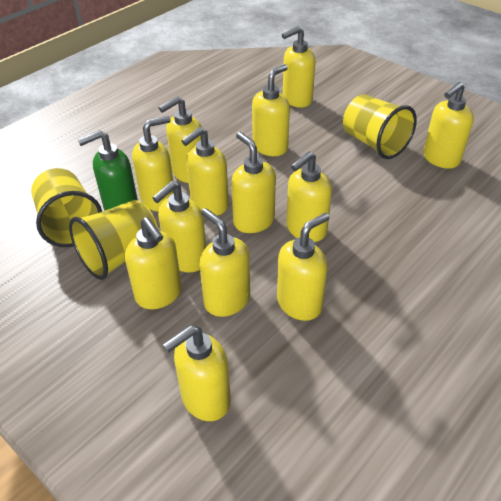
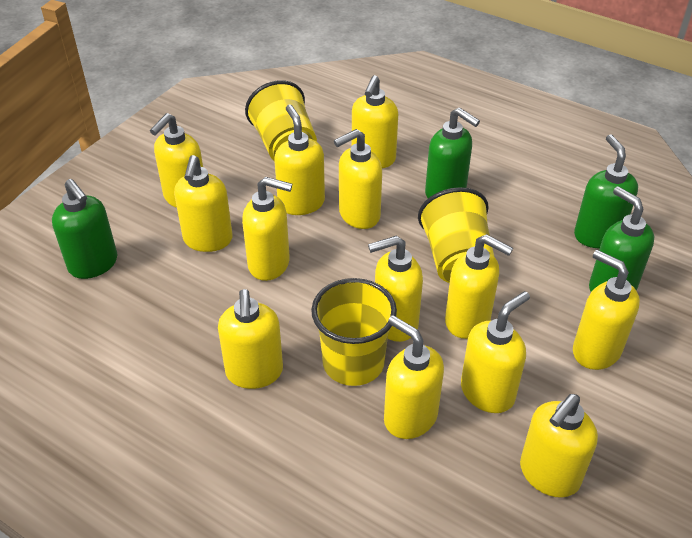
green soap dispenser: 1 -> 4

